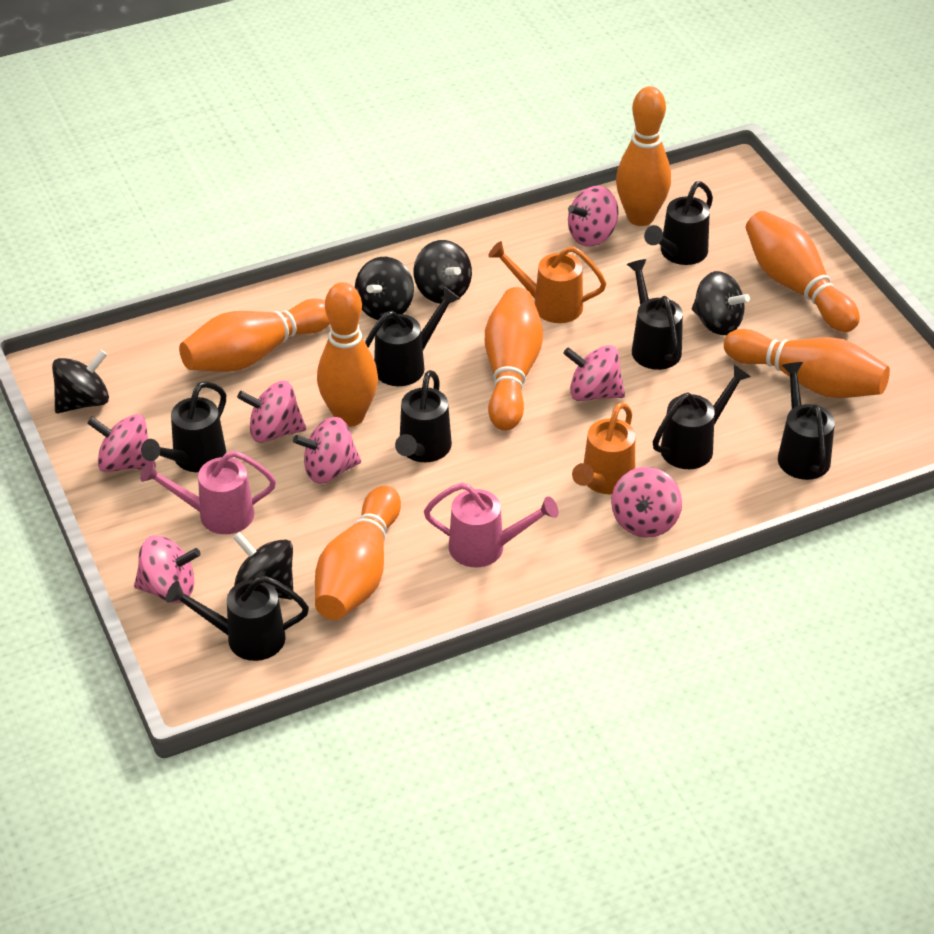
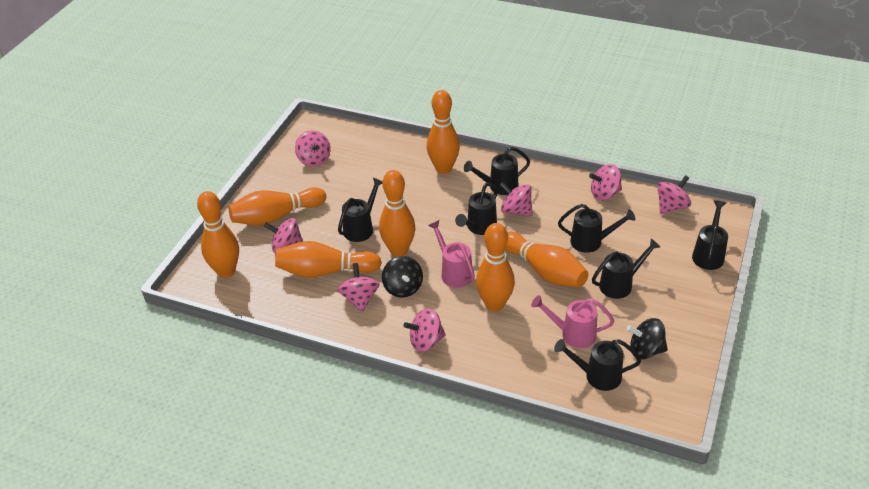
black spinning top: 5 -> 2
black watering can: 8 -> 7
orange watering can: 2 -> 0

